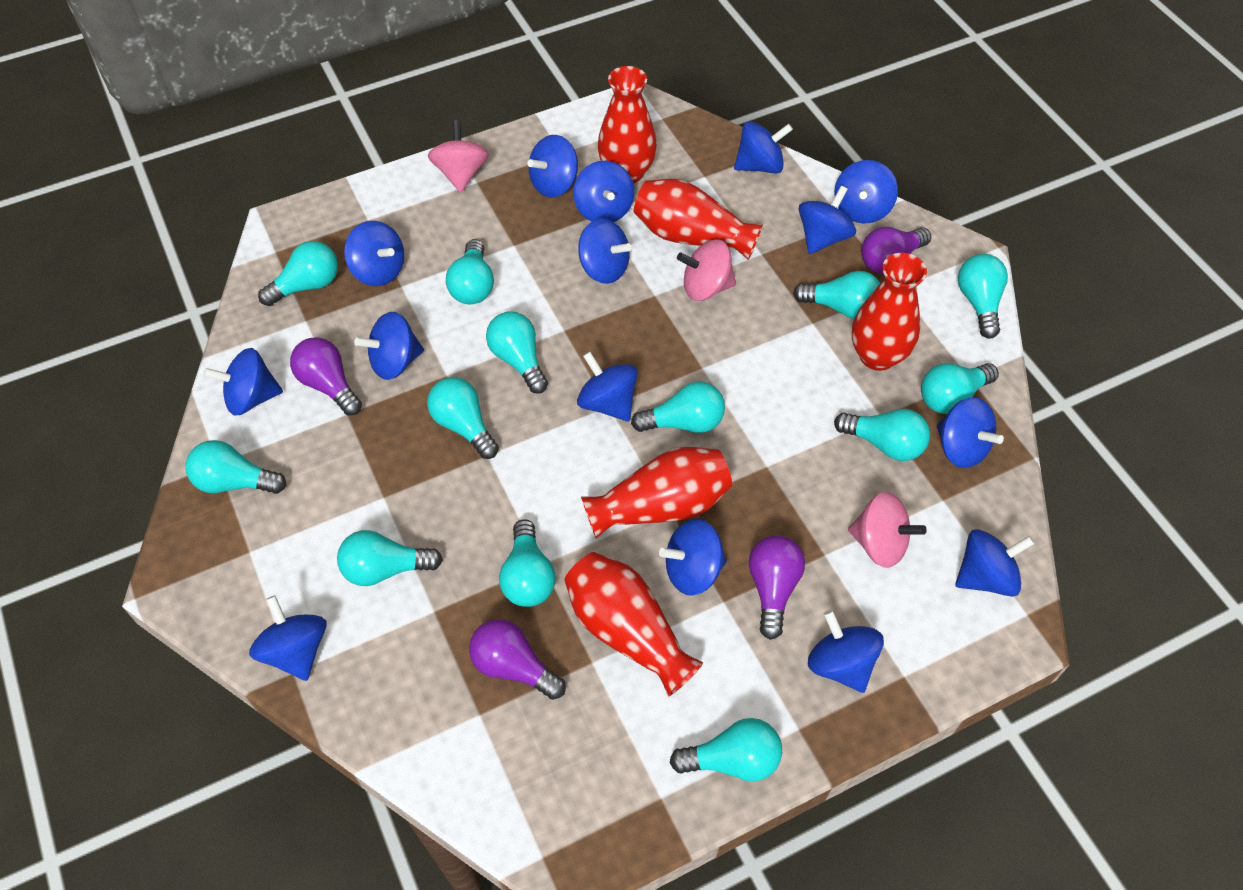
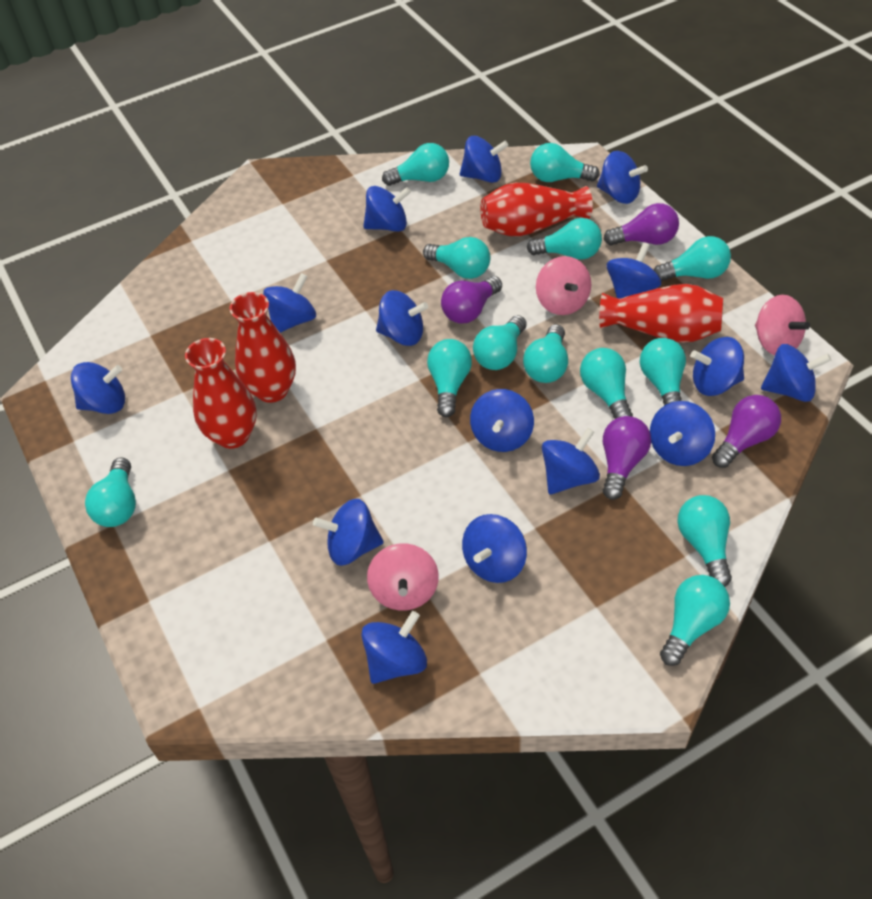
red vase: 5 -> 4

